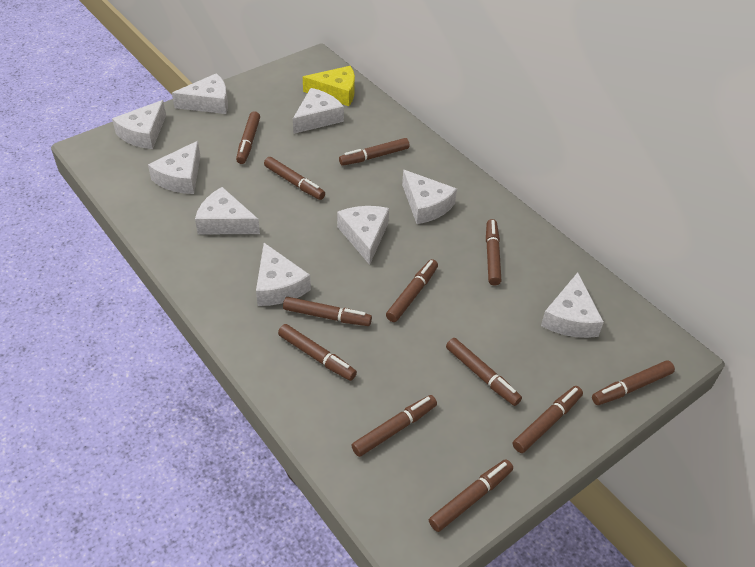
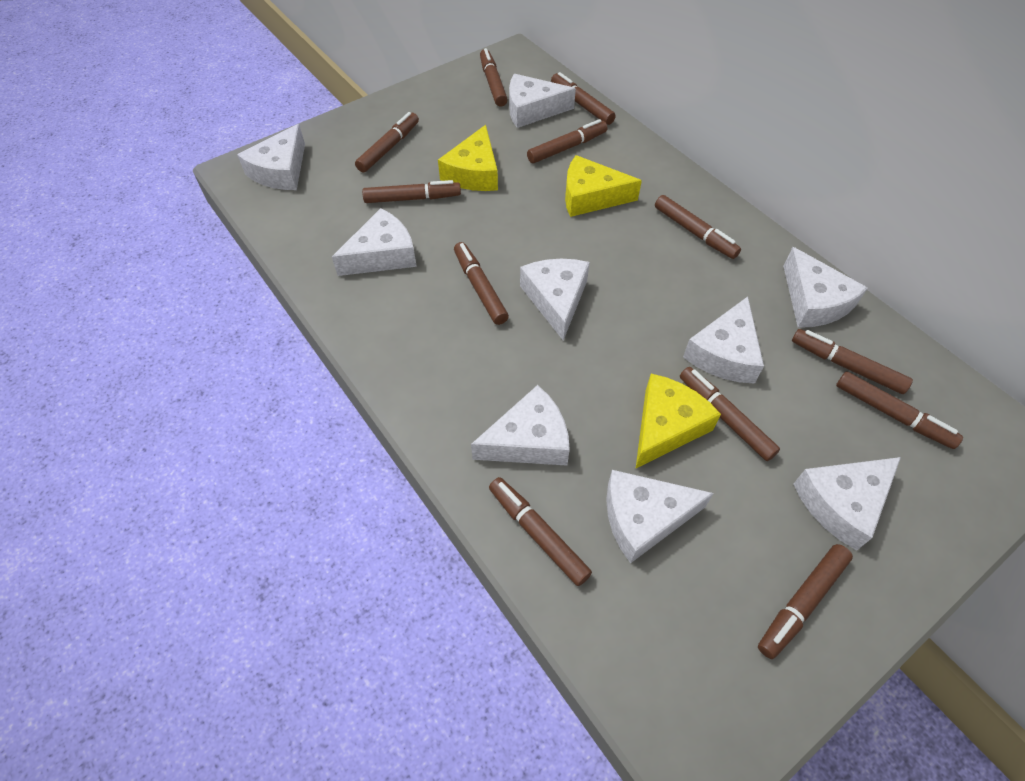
yellow cheese: 1 -> 3

